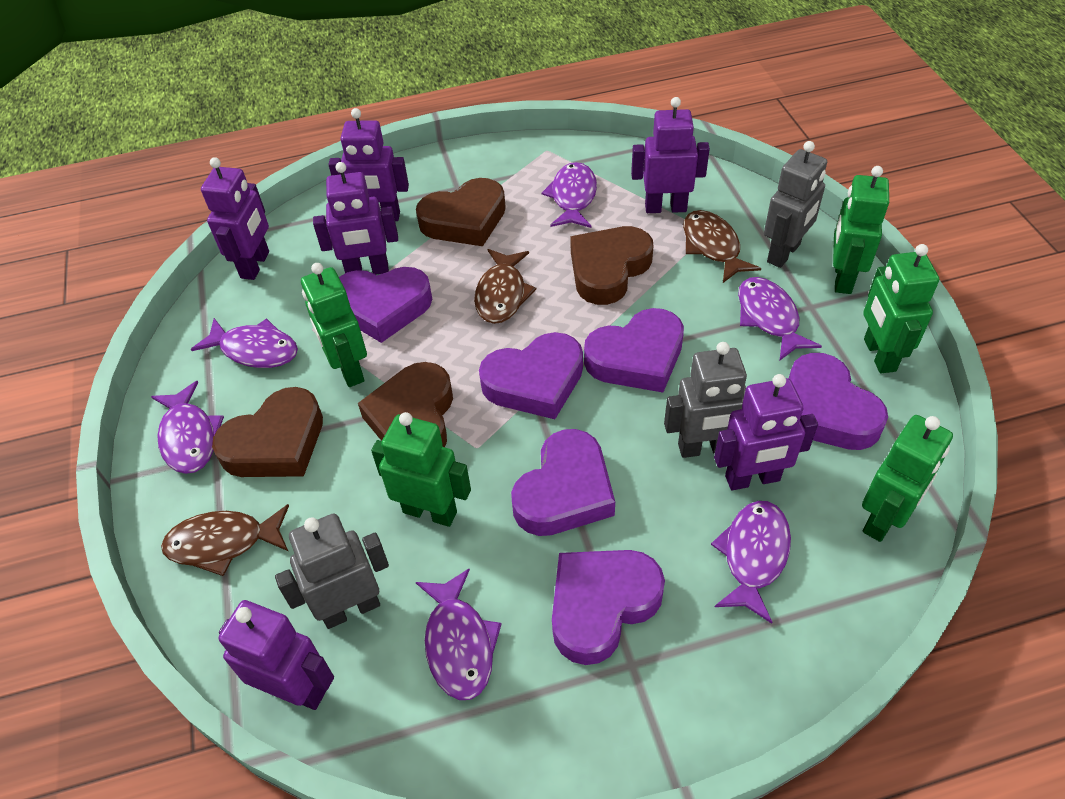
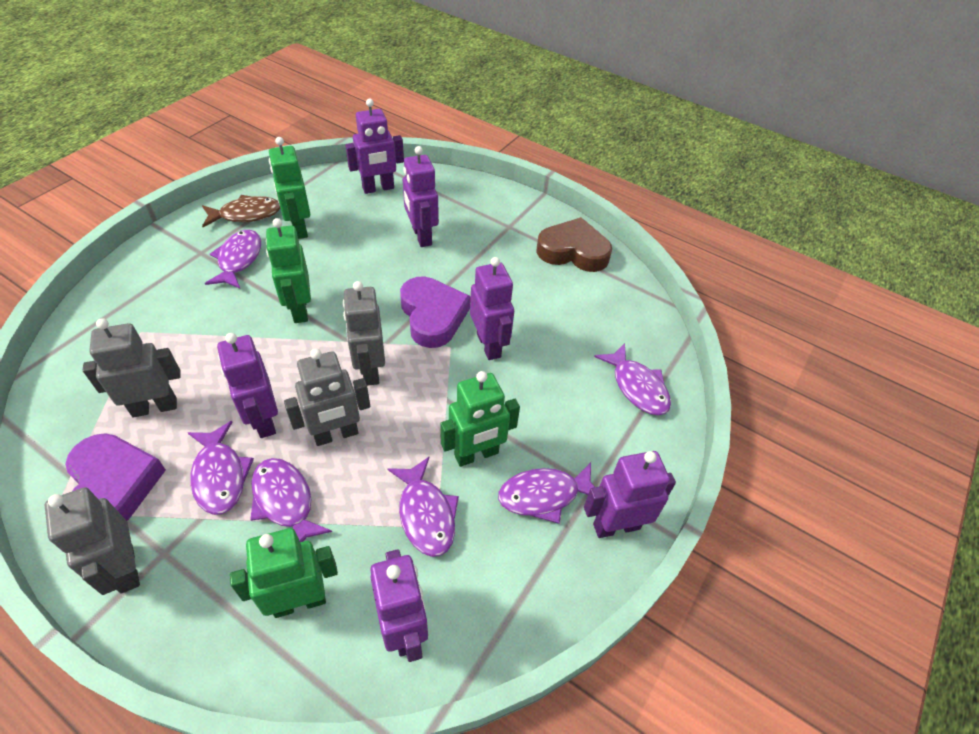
brown fish: 3 -> 1
brown heart: 4 -> 1
green robot: 5 -> 4
grey robot: 3 -> 4
purple heart: 6 -> 2

